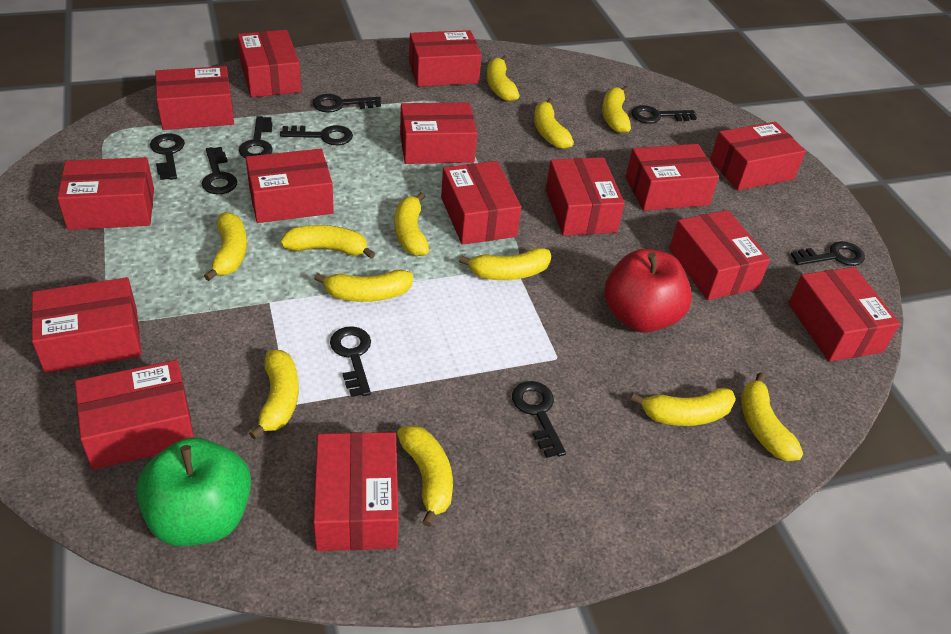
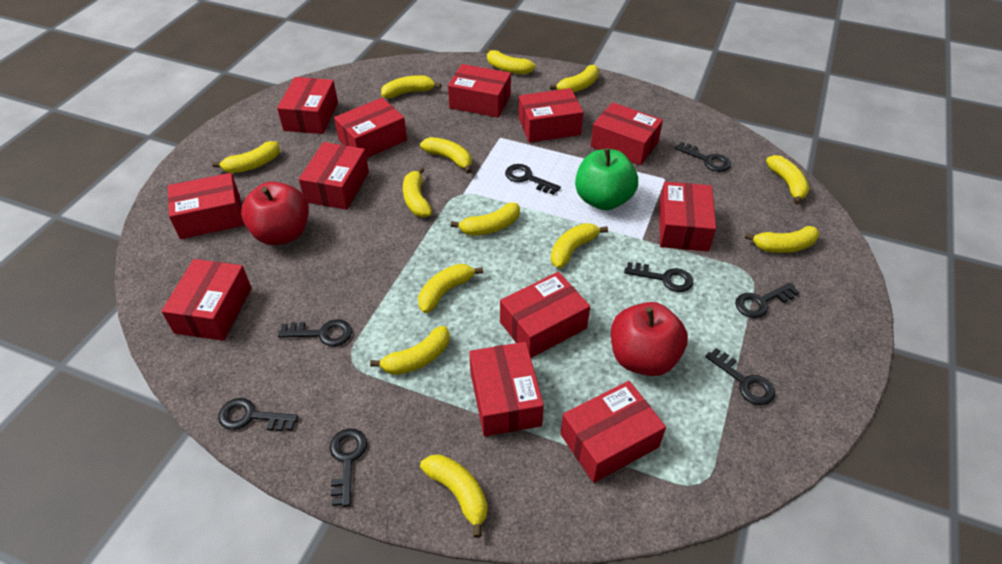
black key: 9 -> 8
red apple: 1 -> 2
red box: 15 -> 12
yellow banana: 12 -> 13

